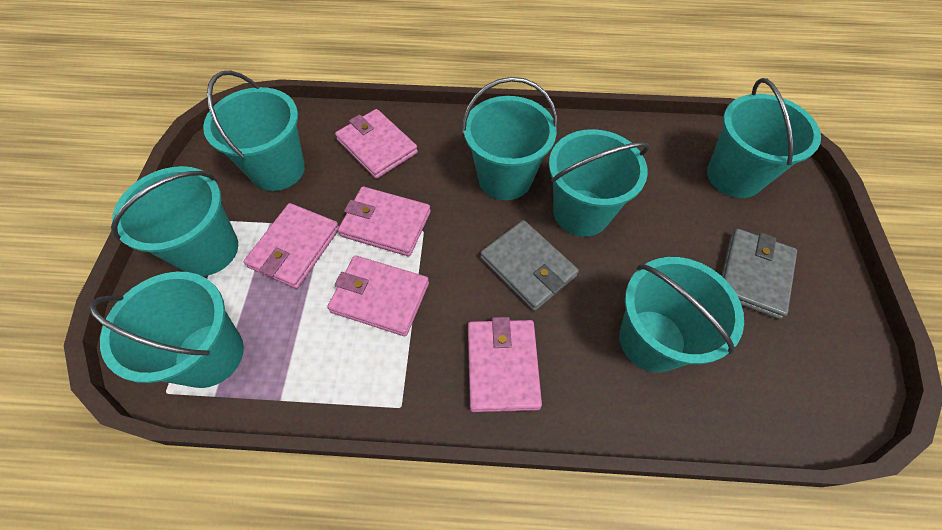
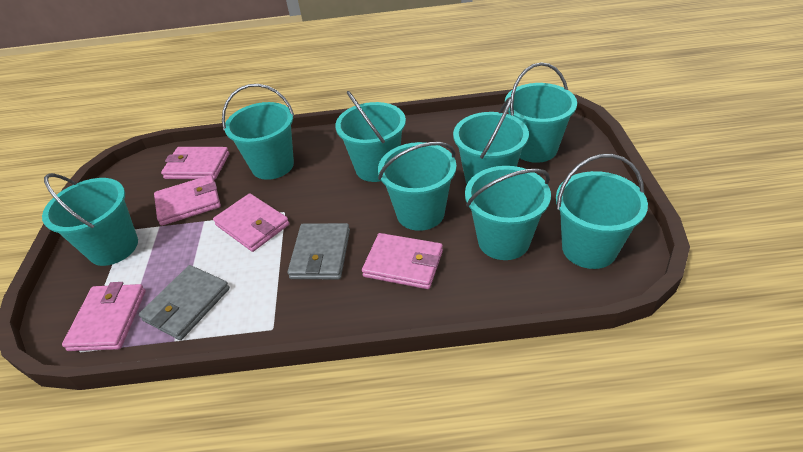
turquoise bucket: 7 -> 8

